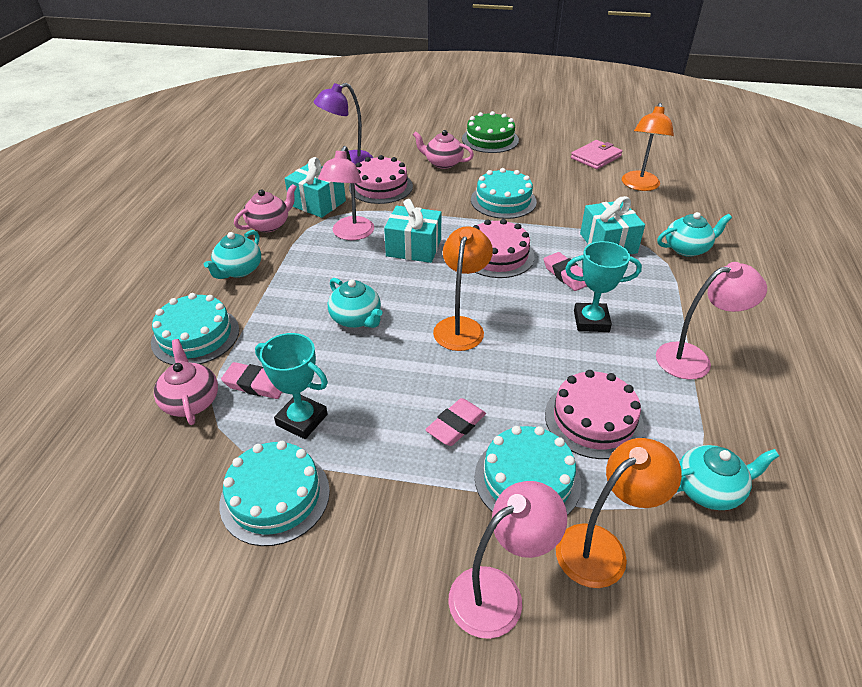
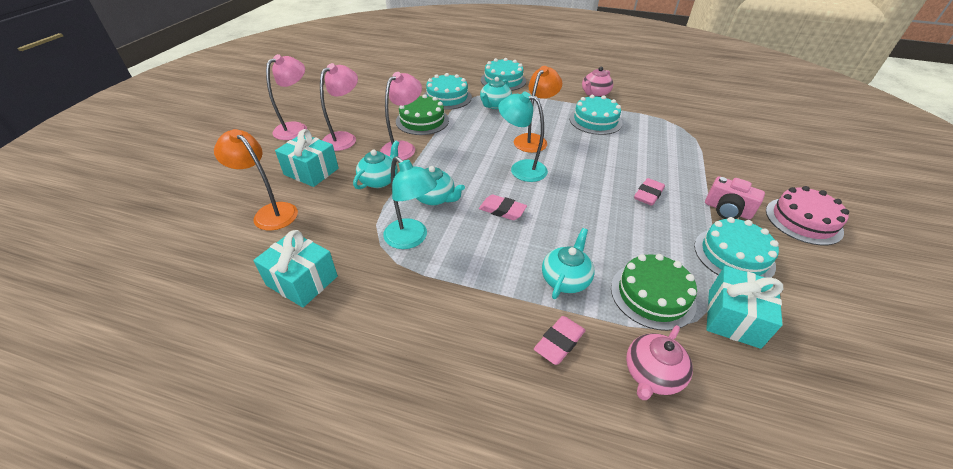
green cake: 1 -> 2
orange lamp: 3 -> 2
pink cake: 3 -> 1
pink camera: 0 -> 1
pink teapot: 3 -> 2
pink wallet: 1 -> 0
purple lamp: 1 -> 0
turquoise lamp: 0 -> 2
turquoise trophy: 2 -> 0

